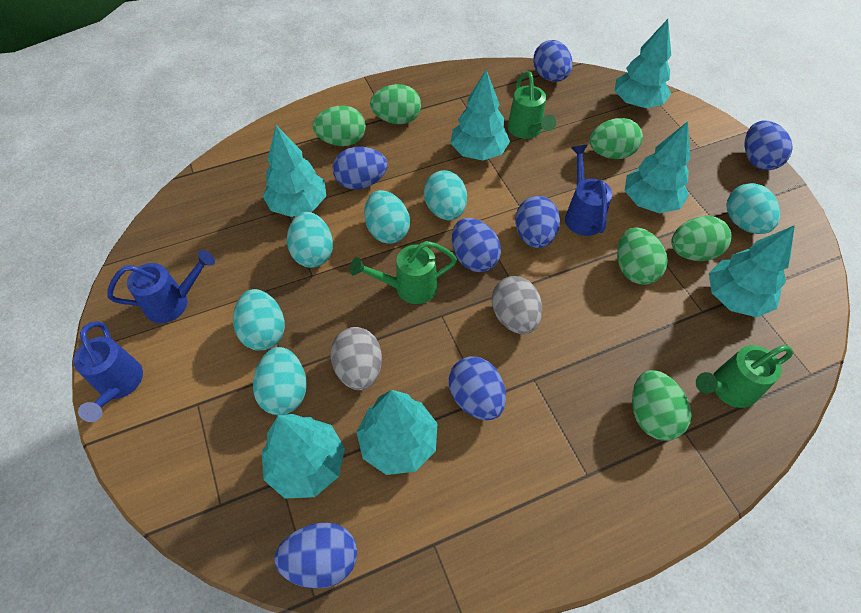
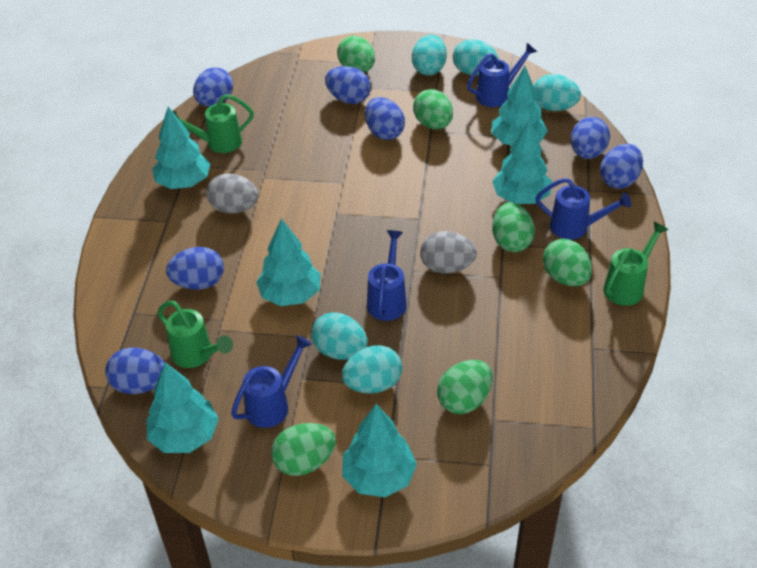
blue watering can: 3 -> 4
turquoise egg: 6 -> 5
turquoise tree: 7 -> 6

